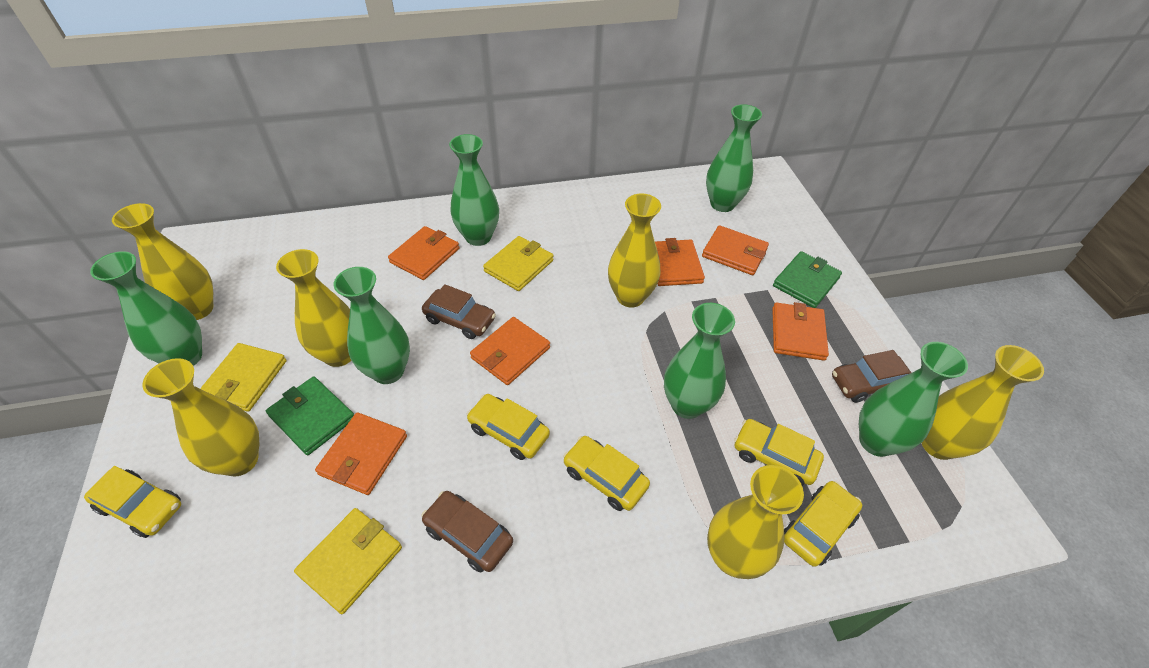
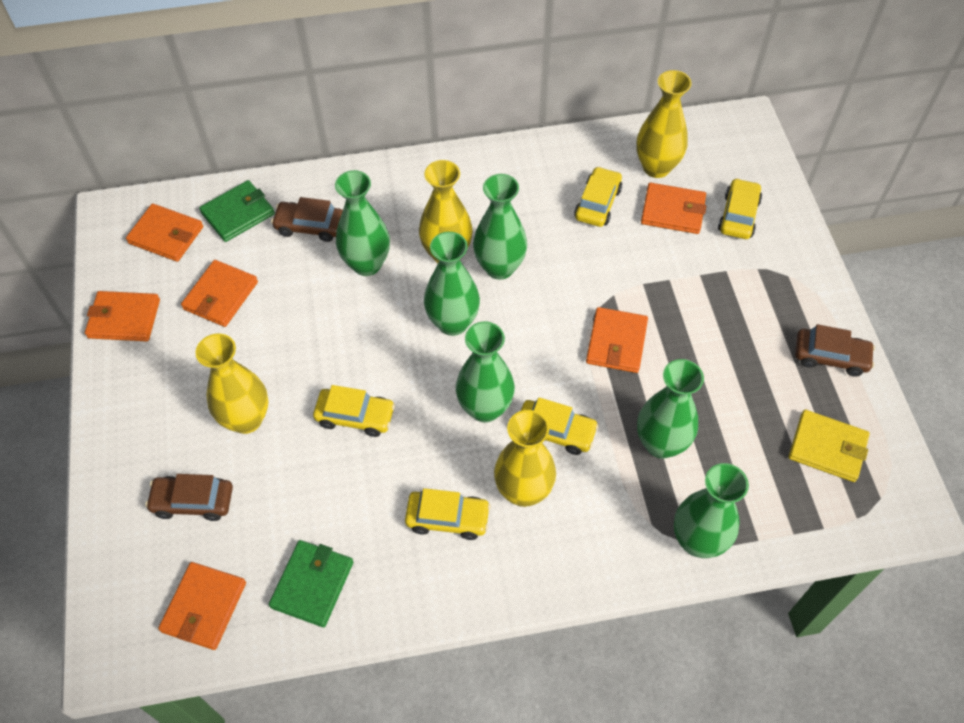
yellow vase: 6 -> 4
yellow wallet: 3 -> 1

